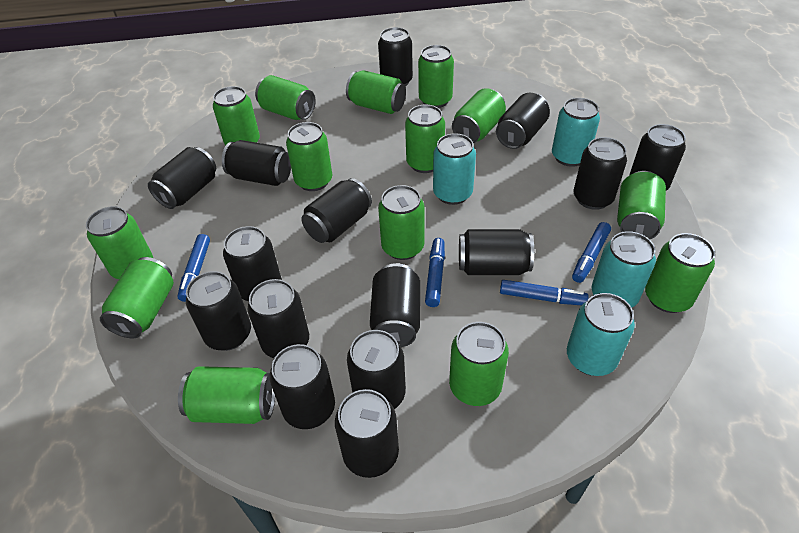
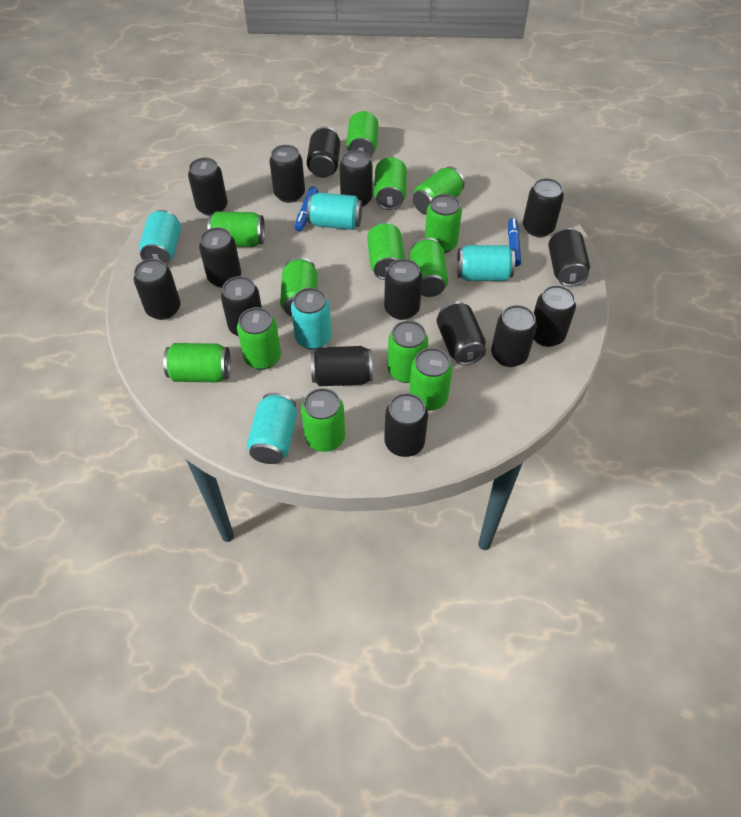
blue marker: 4 -> 2
green can: 14 -> 13
turquoise can: 4 -> 5

